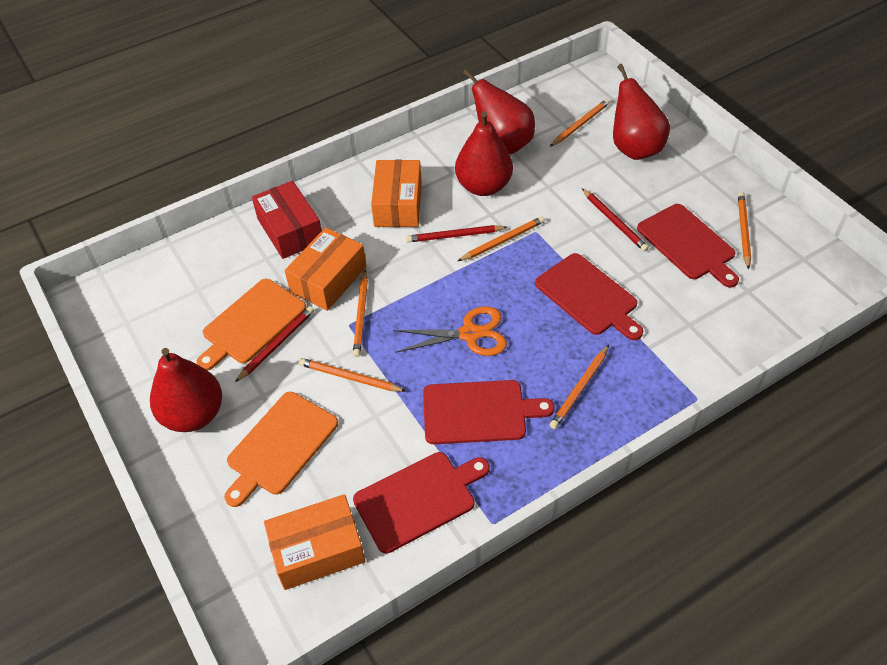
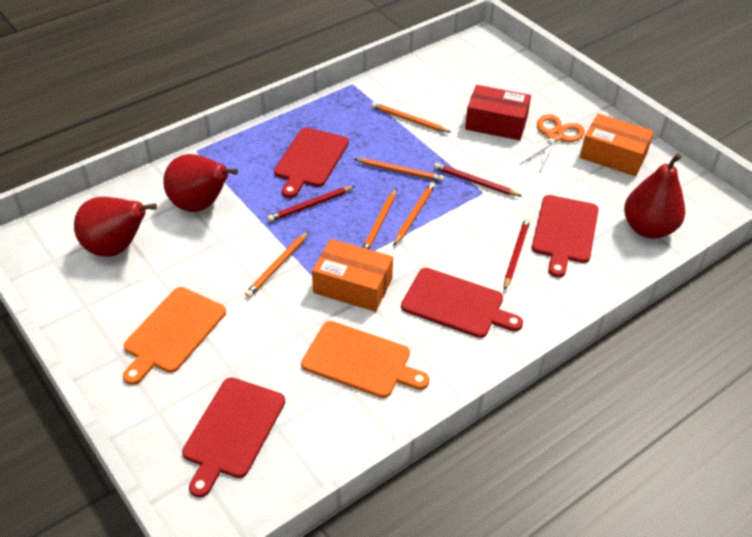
orange box: 3 -> 2
orange pencil: 6 -> 5
red pear: 4 -> 3

